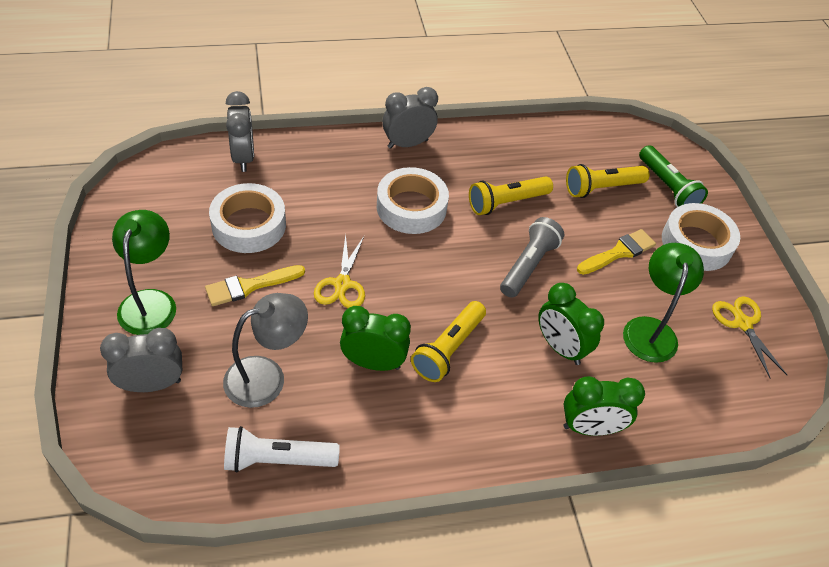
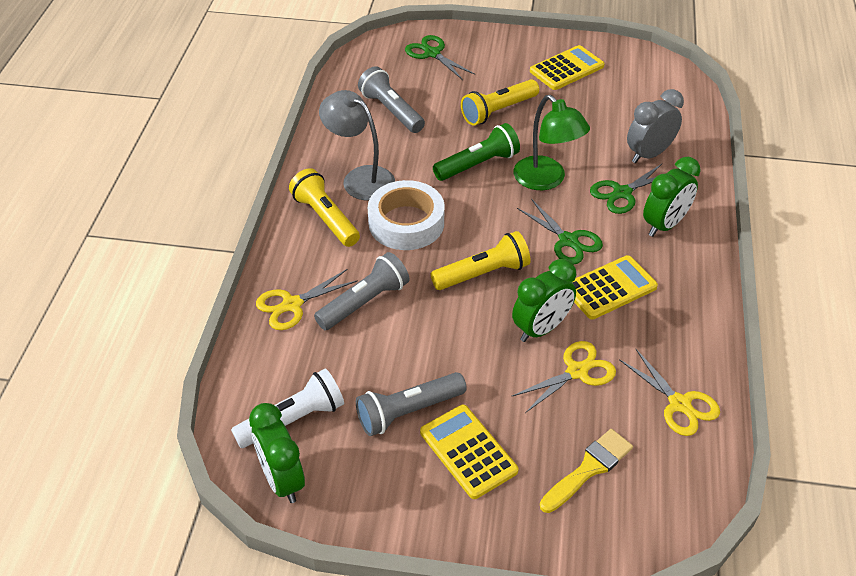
green lamp: 2 -> 1
green scissors: 0 -> 3
grey clock: 3 -> 1
grey flashlight: 1 -> 3
white tape: 3 -> 1
yellow brush: 2 -> 1
yellow calculator: 0 -> 3
yellow scissors: 2 -> 3

